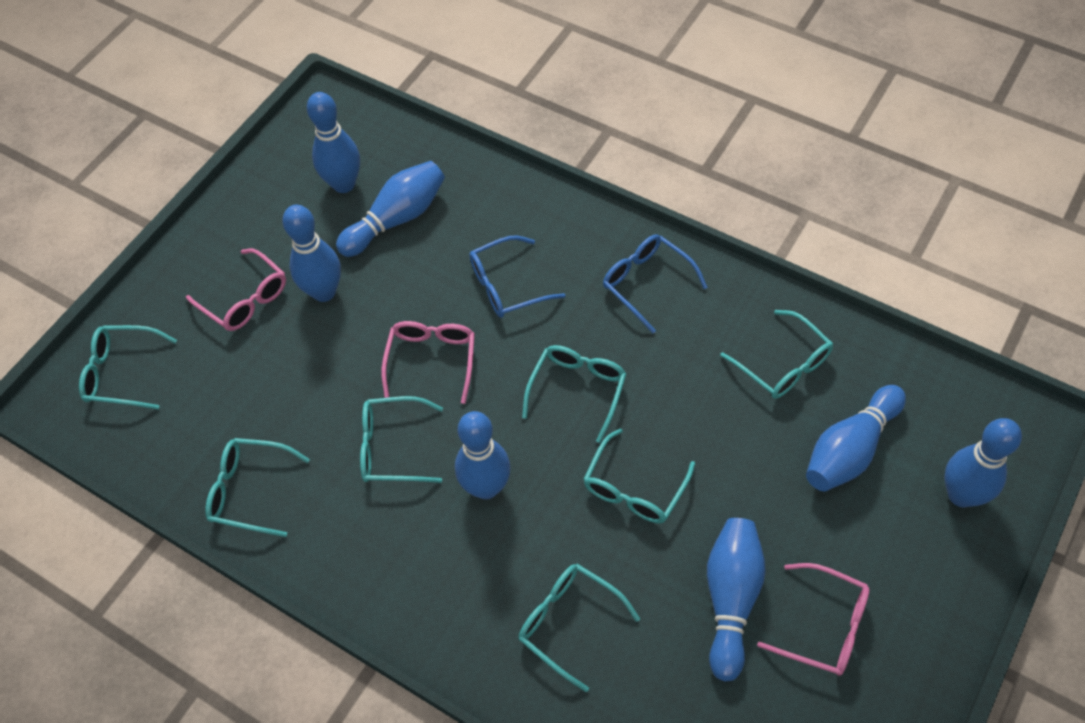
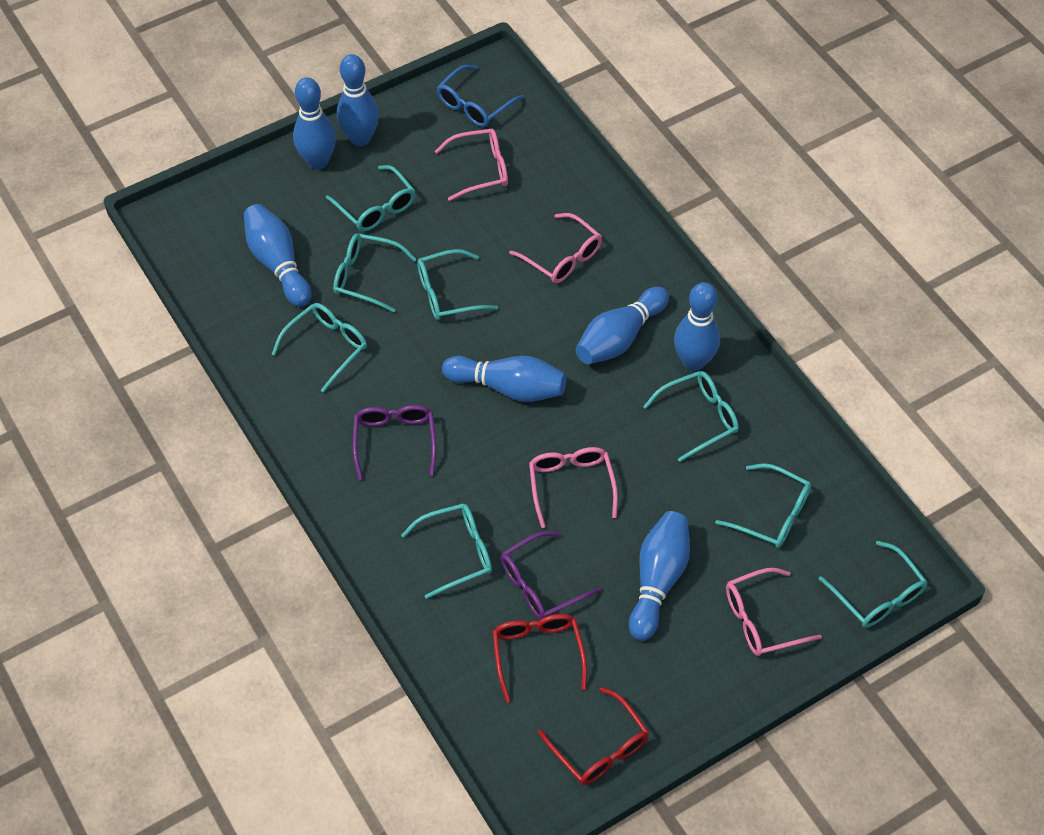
blue glasses: 2 -> 1
pink glasses: 3 -> 4
purple glasses: 0 -> 2
red glasses: 0 -> 2
turquoise glasses: 7 -> 8

